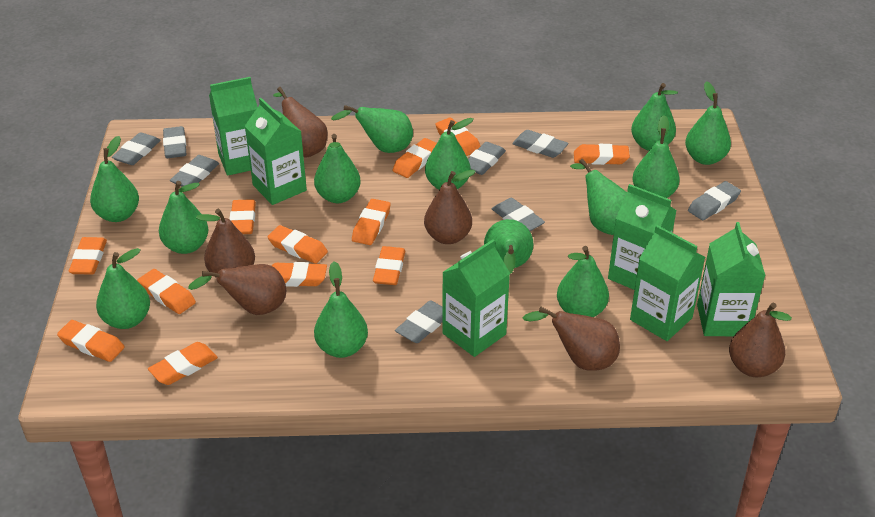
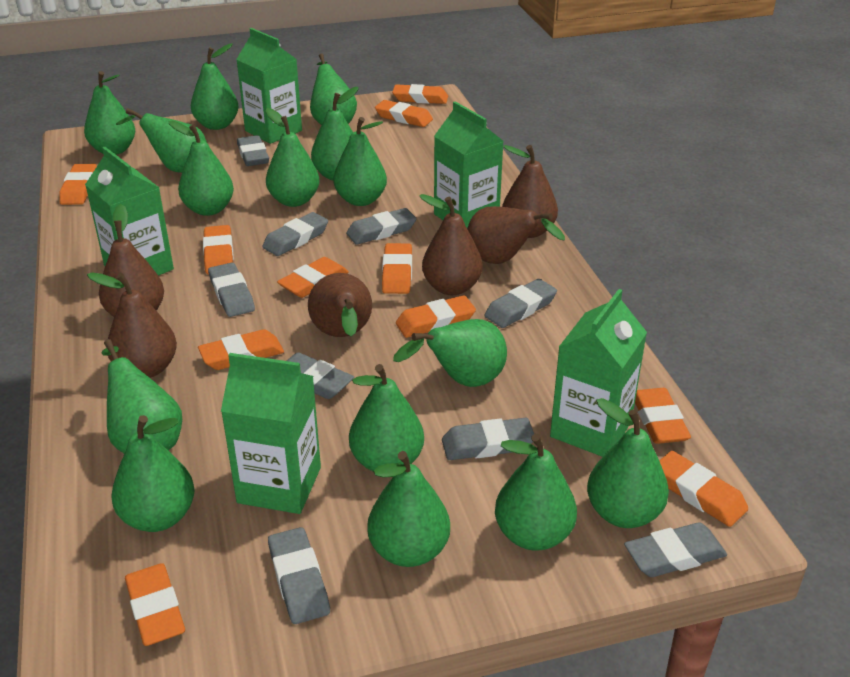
green carton: 6 -> 5
green pear: 13 -> 15
grey eraser: 8 -> 9
orange eraser: 12 -> 11

